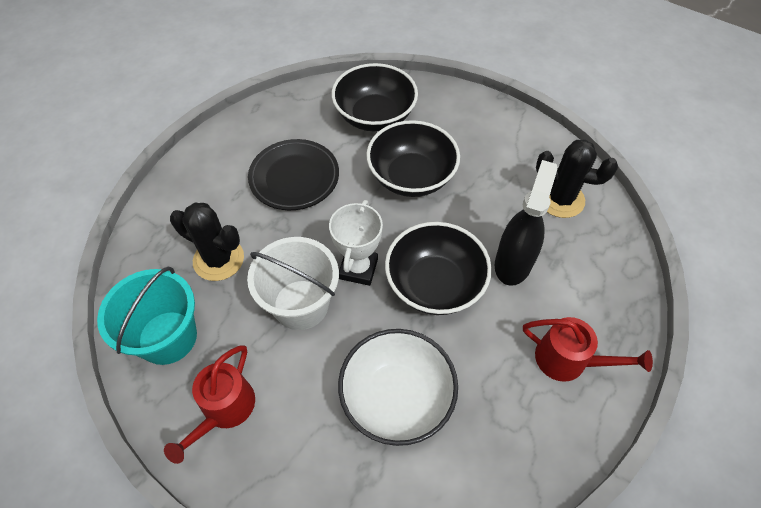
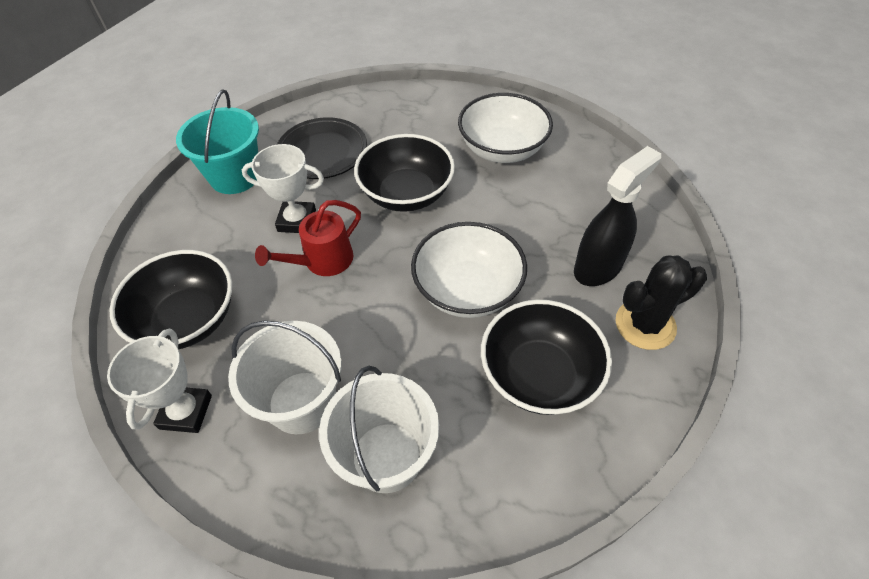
black cactus: 2 -> 1
red watering can: 2 -> 1
white bowl: 1 -> 2
white bucket: 1 -> 2
white trophy: 1 -> 2

